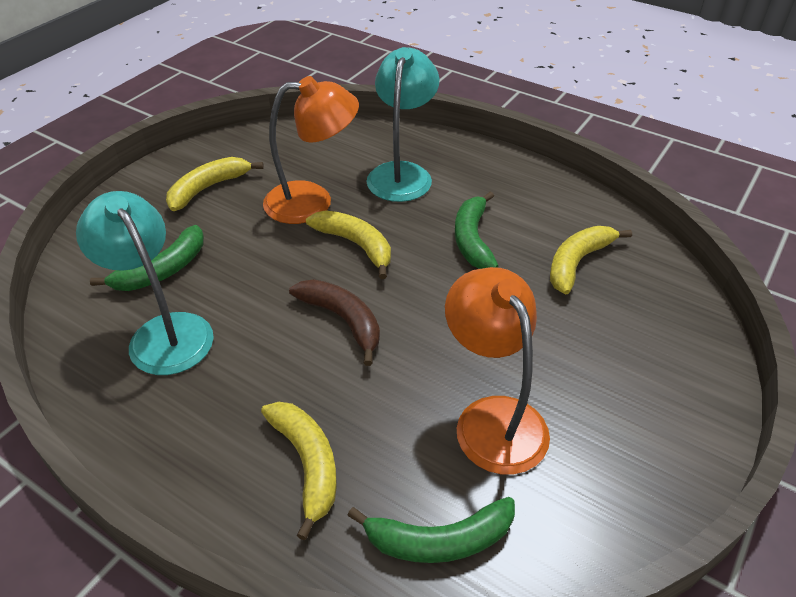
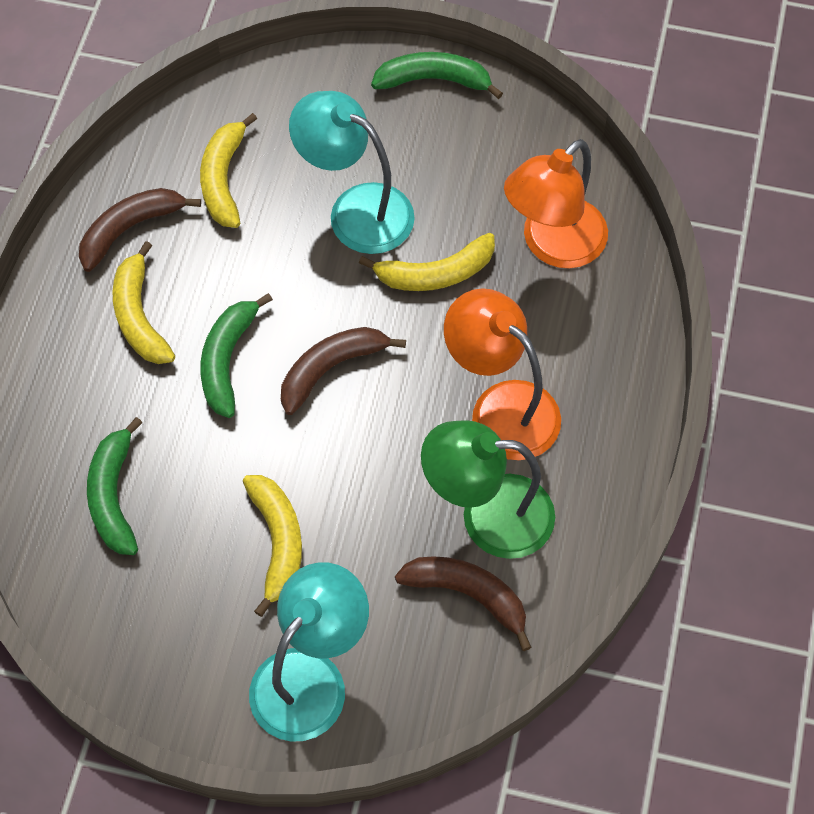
brown banana: 1 -> 3
green lamp: 0 -> 1

